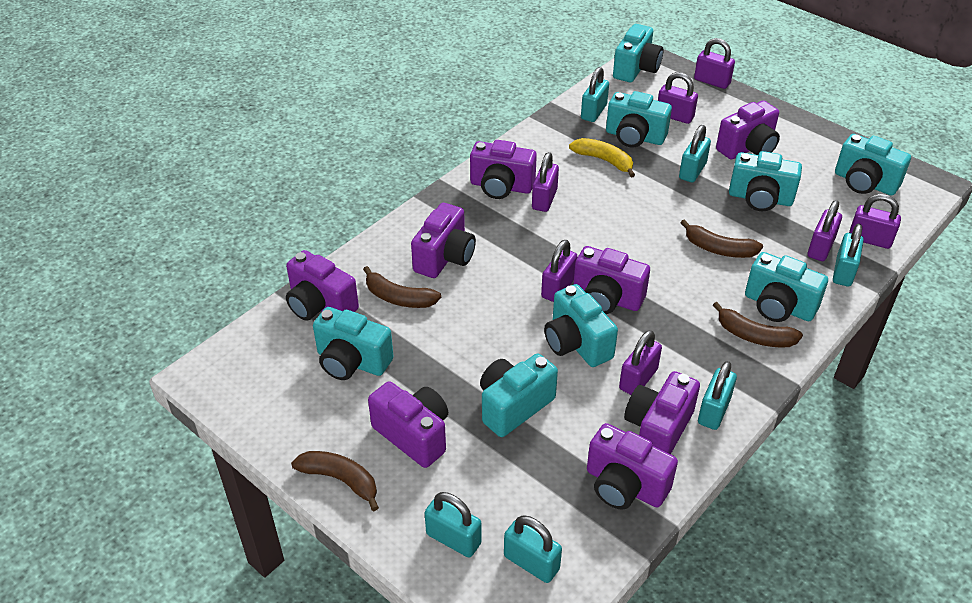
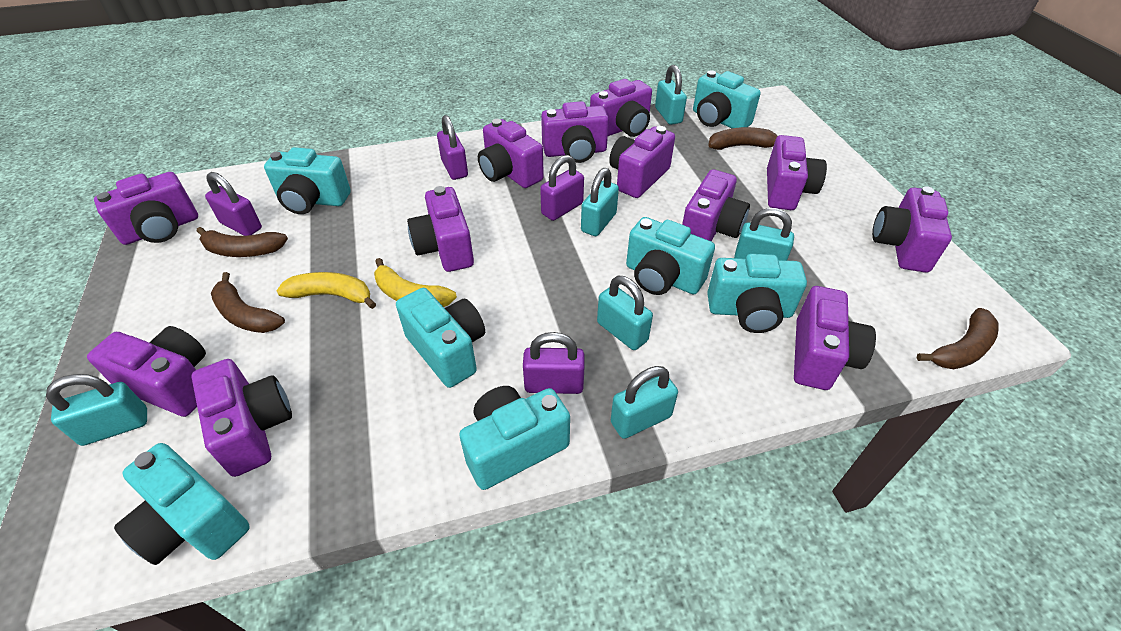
purple camera: 8 -> 12
purple padlock: 7 -> 4
turquoise camera: 8 -> 7
yellow banana: 1 -> 2

